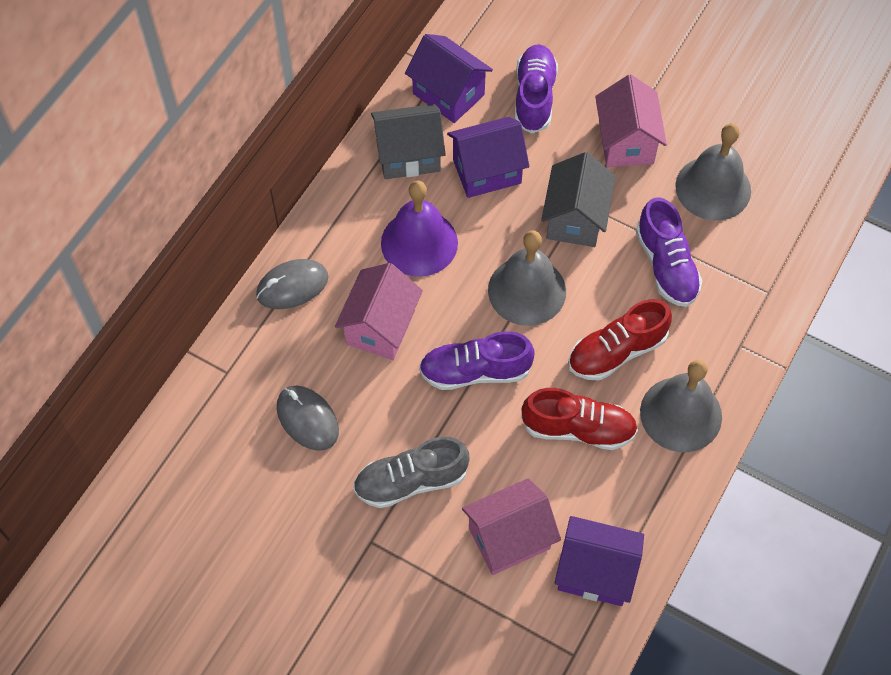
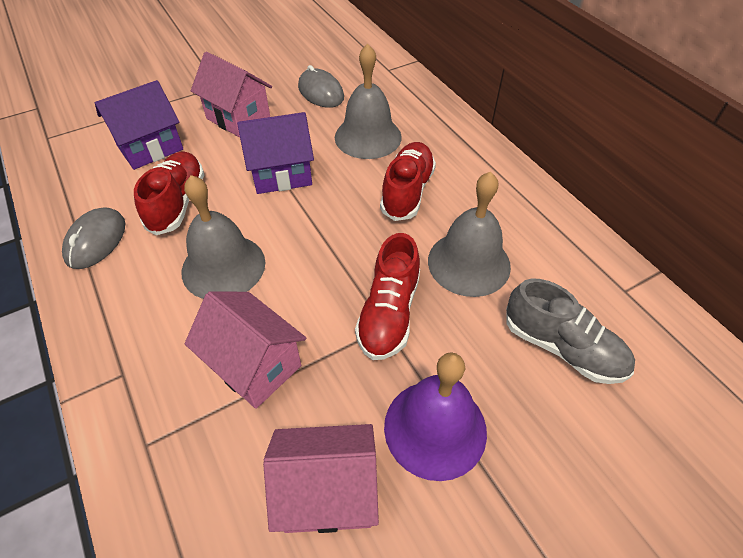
grey house: 2 -> 0
purple house: 3 -> 2
purple shoe: 3 -> 0
red shoe: 2 -> 3

